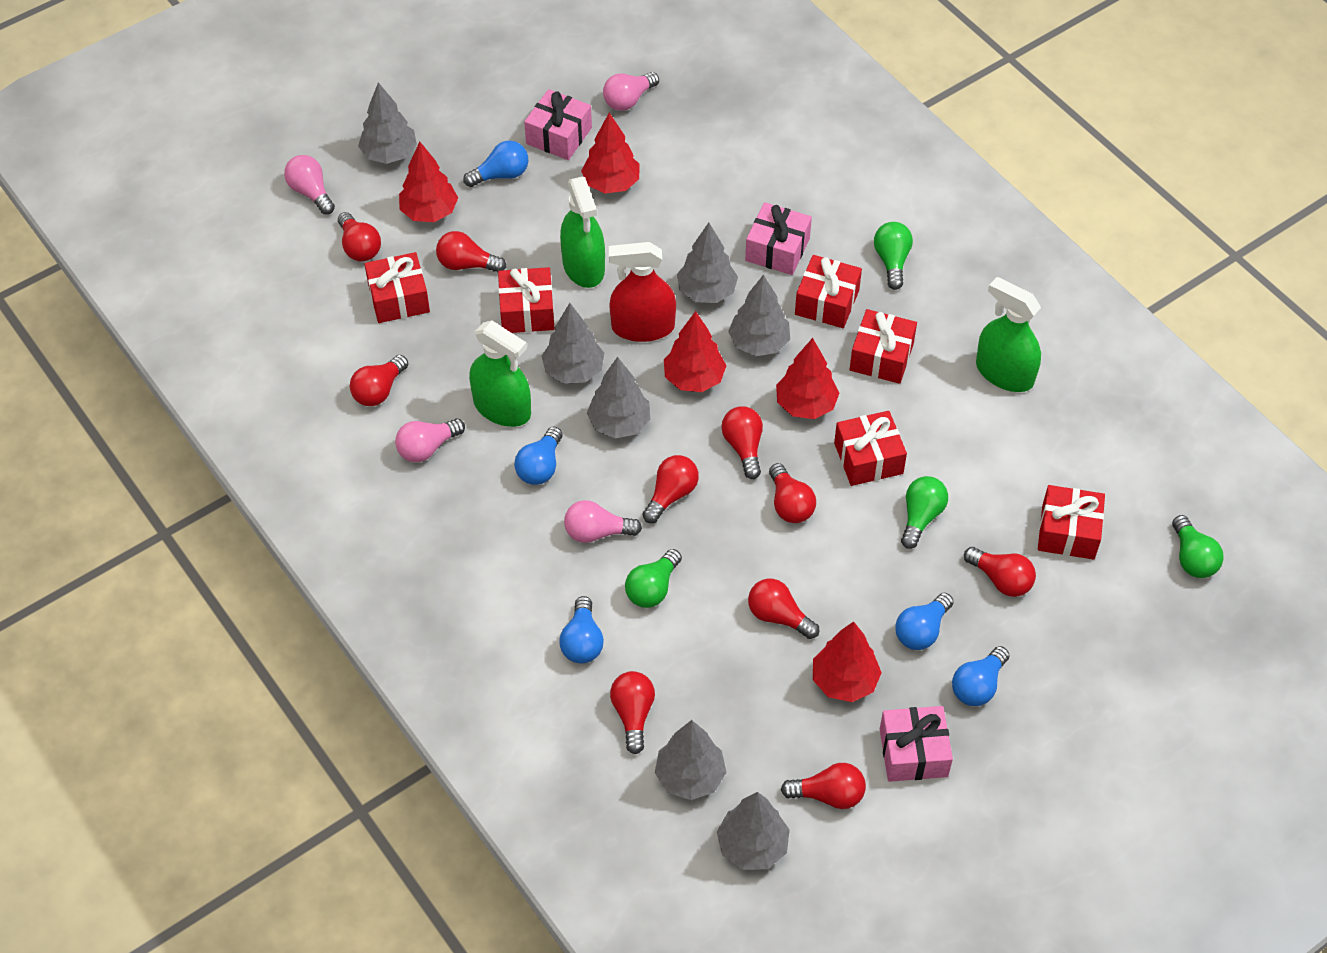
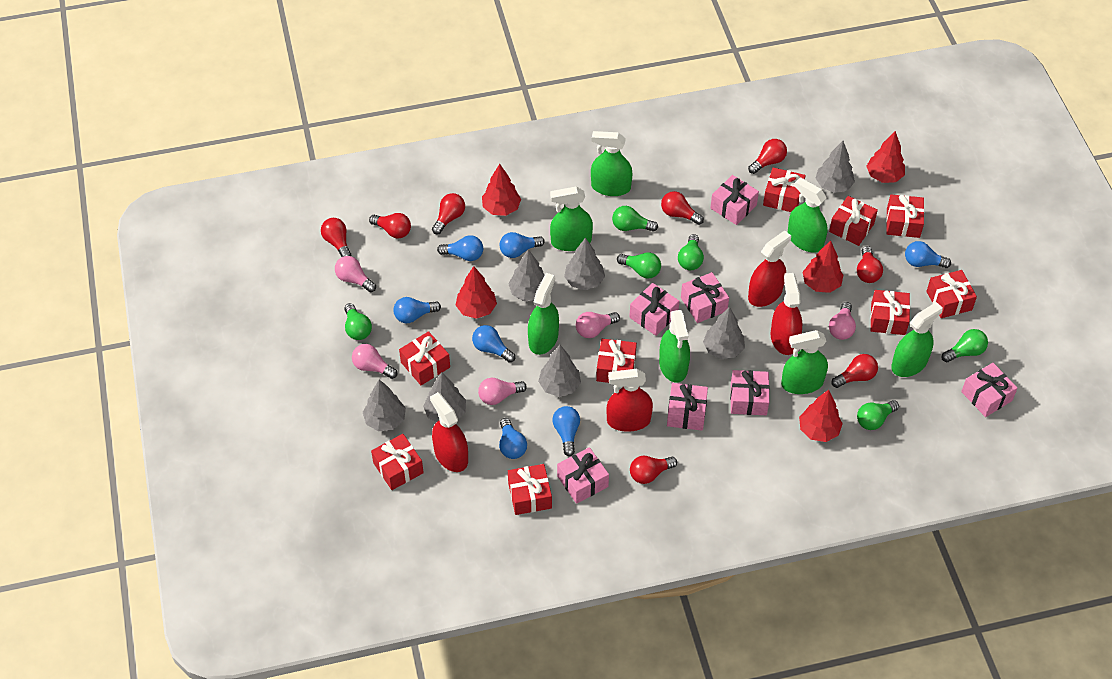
blue light bulb: 5 -> 7
green light bulb: 4 -> 6
green spray bottle: 3 -> 7
pink gift: 3 -> 7
pink light bulb: 4 -> 5
red gift: 6 -> 9
red light bulb: 10 -> 8
red spray bottle: 1 -> 4

